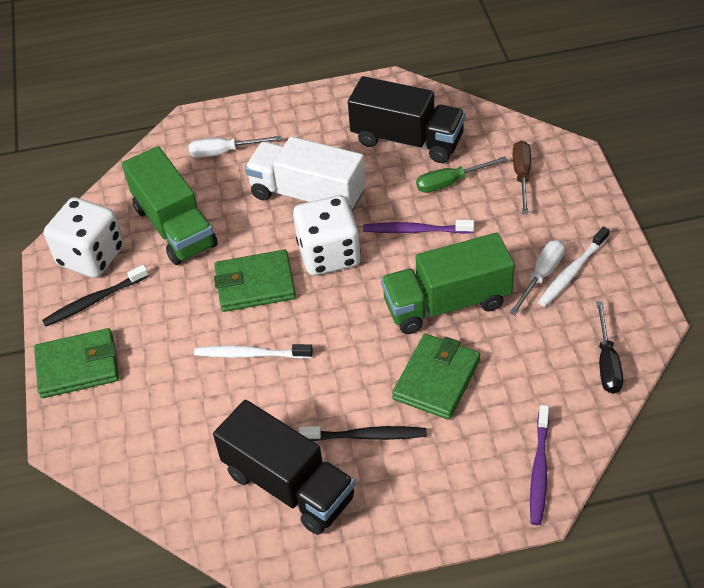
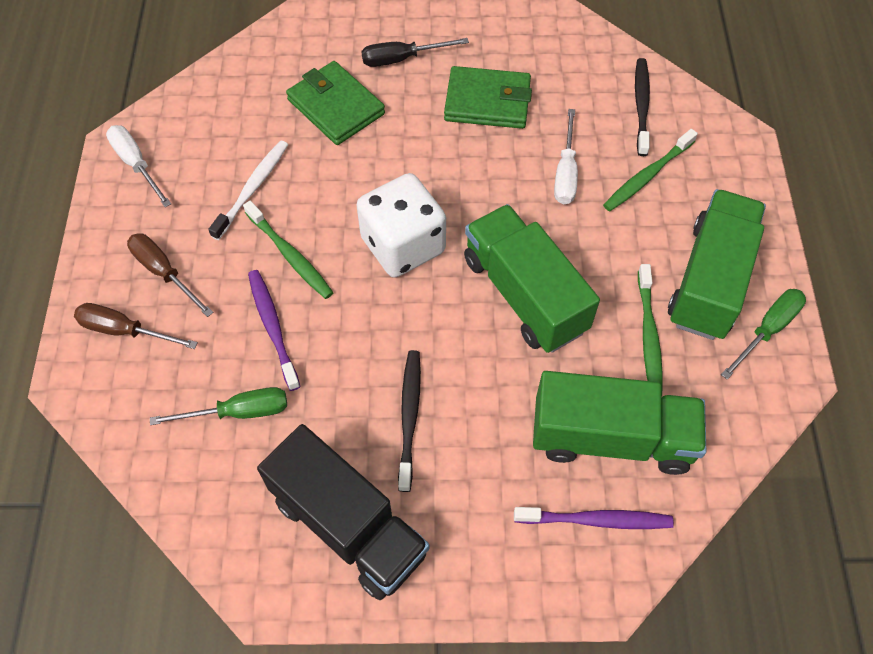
black truck: 2 -> 1
brown screwdriver: 1 -> 2
green screwdriver: 1 -> 2
green toothbrush: 0 -> 3
green truck: 2 -> 3
green wallet: 3 -> 2
white dice: 2 -> 1
white toothbrush: 2 -> 1
white truck: 1 -> 0

